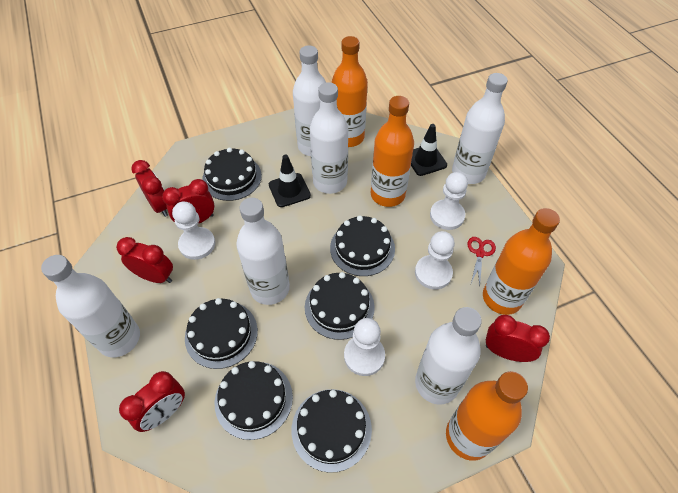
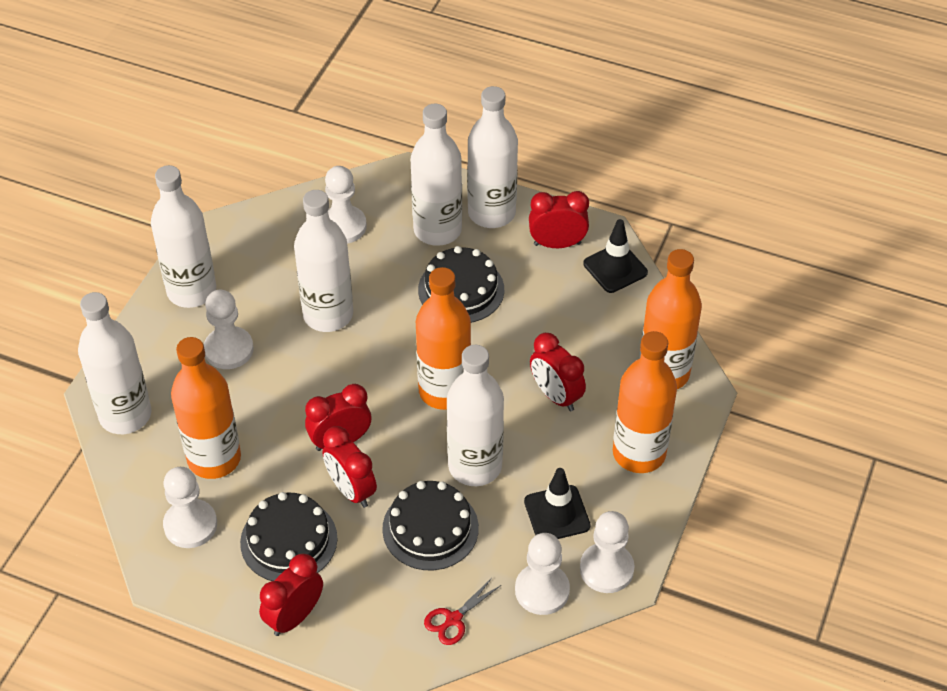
black cake: 6 -> 3
white pawn: 4 -> 5

